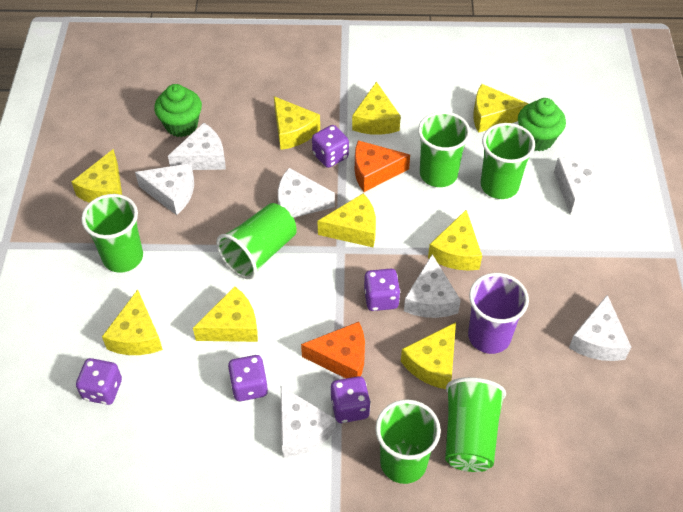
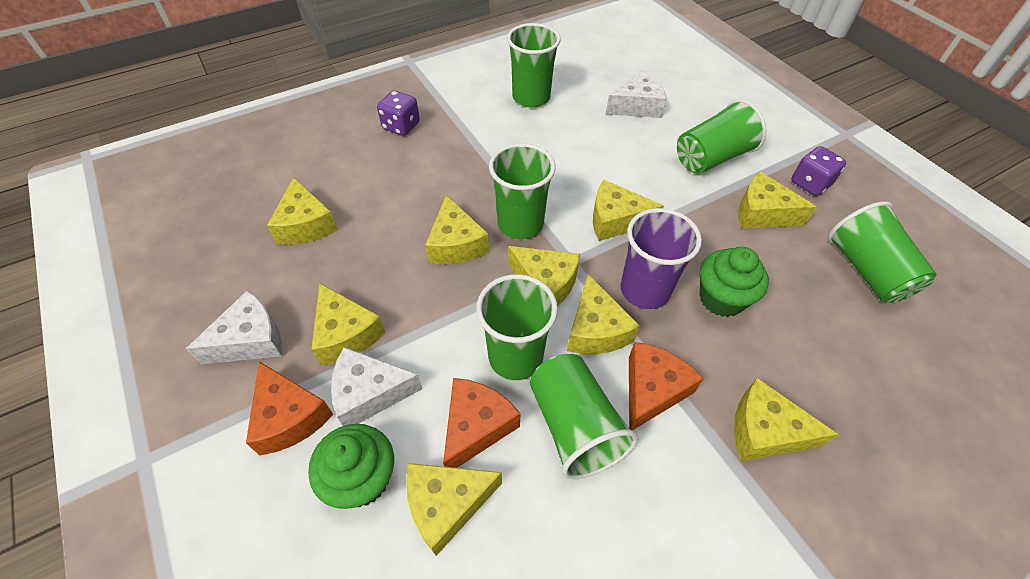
orange cheese: 2 -> 3
purple dice: 5 -> 2
white cheese: 7 -> 3

